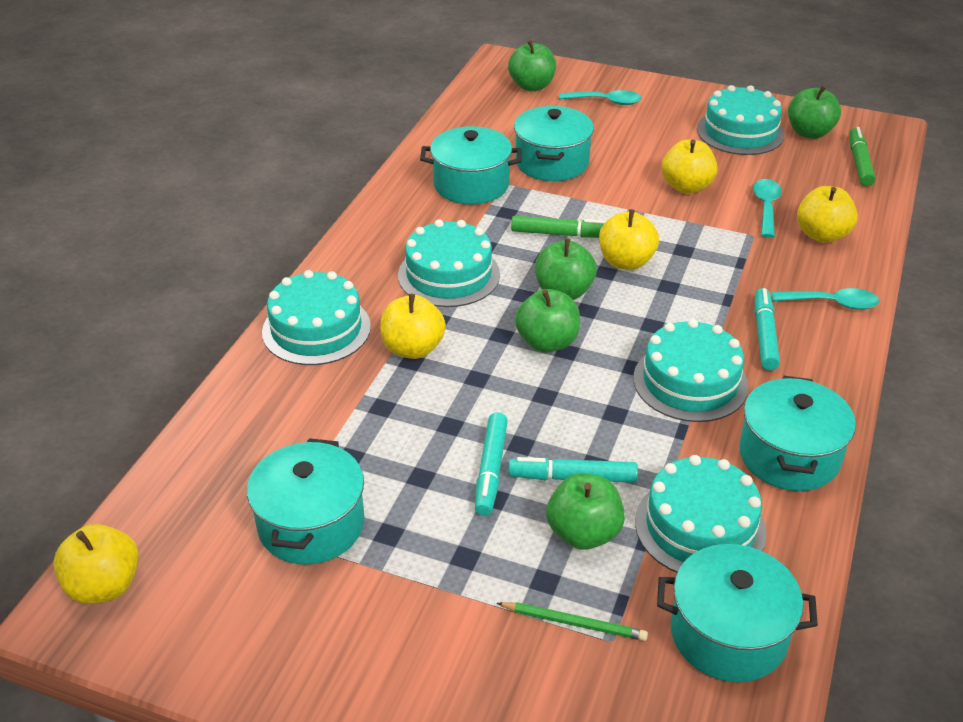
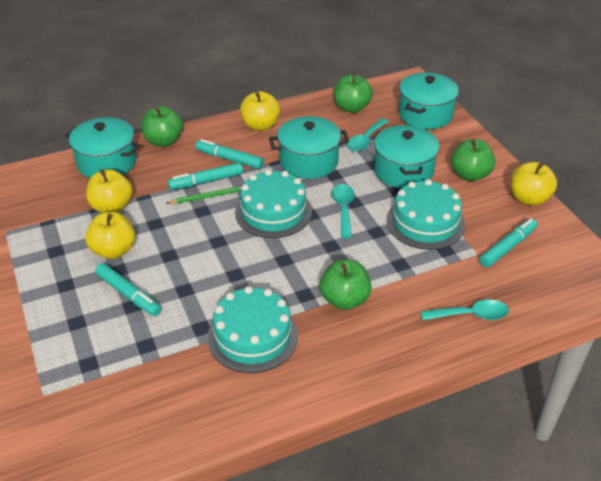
green apple: 5 -> 4
green marker: 2 -> 0
turquoise cake: 5 -> 3
turquoise marker: 3 -> 4
turquoise pot: 5 -> 4
yellow apple: 5 -> 4

